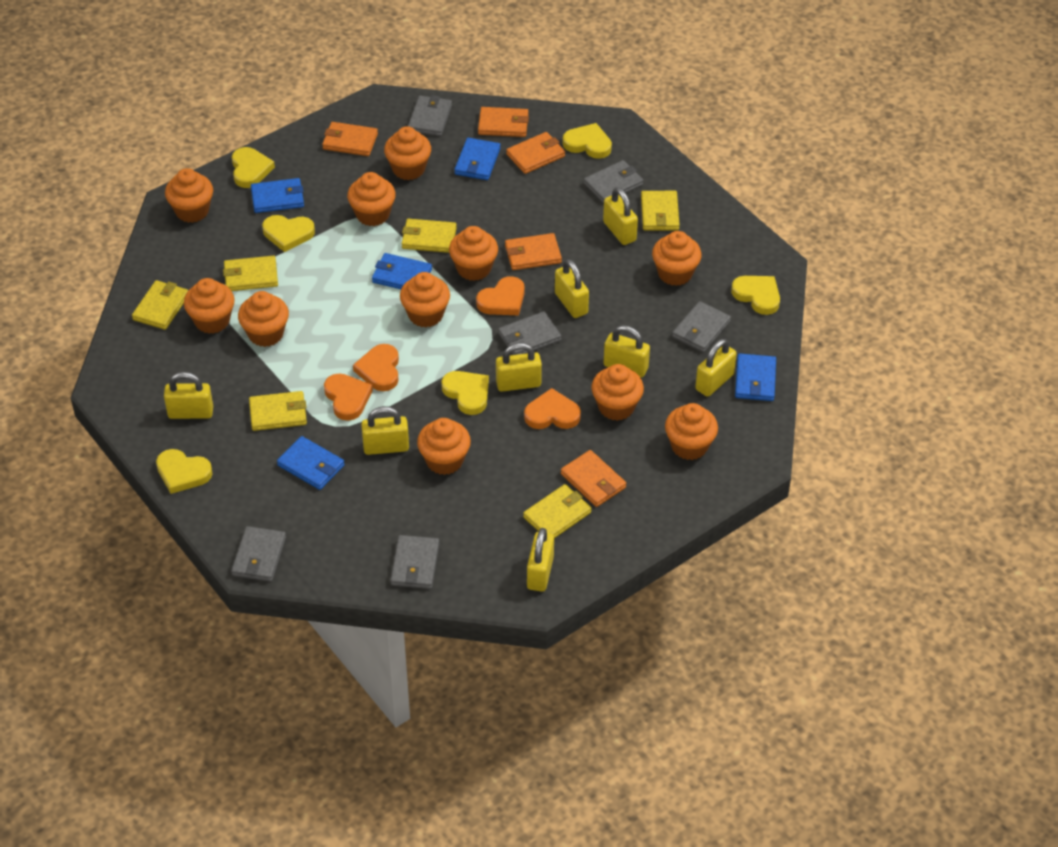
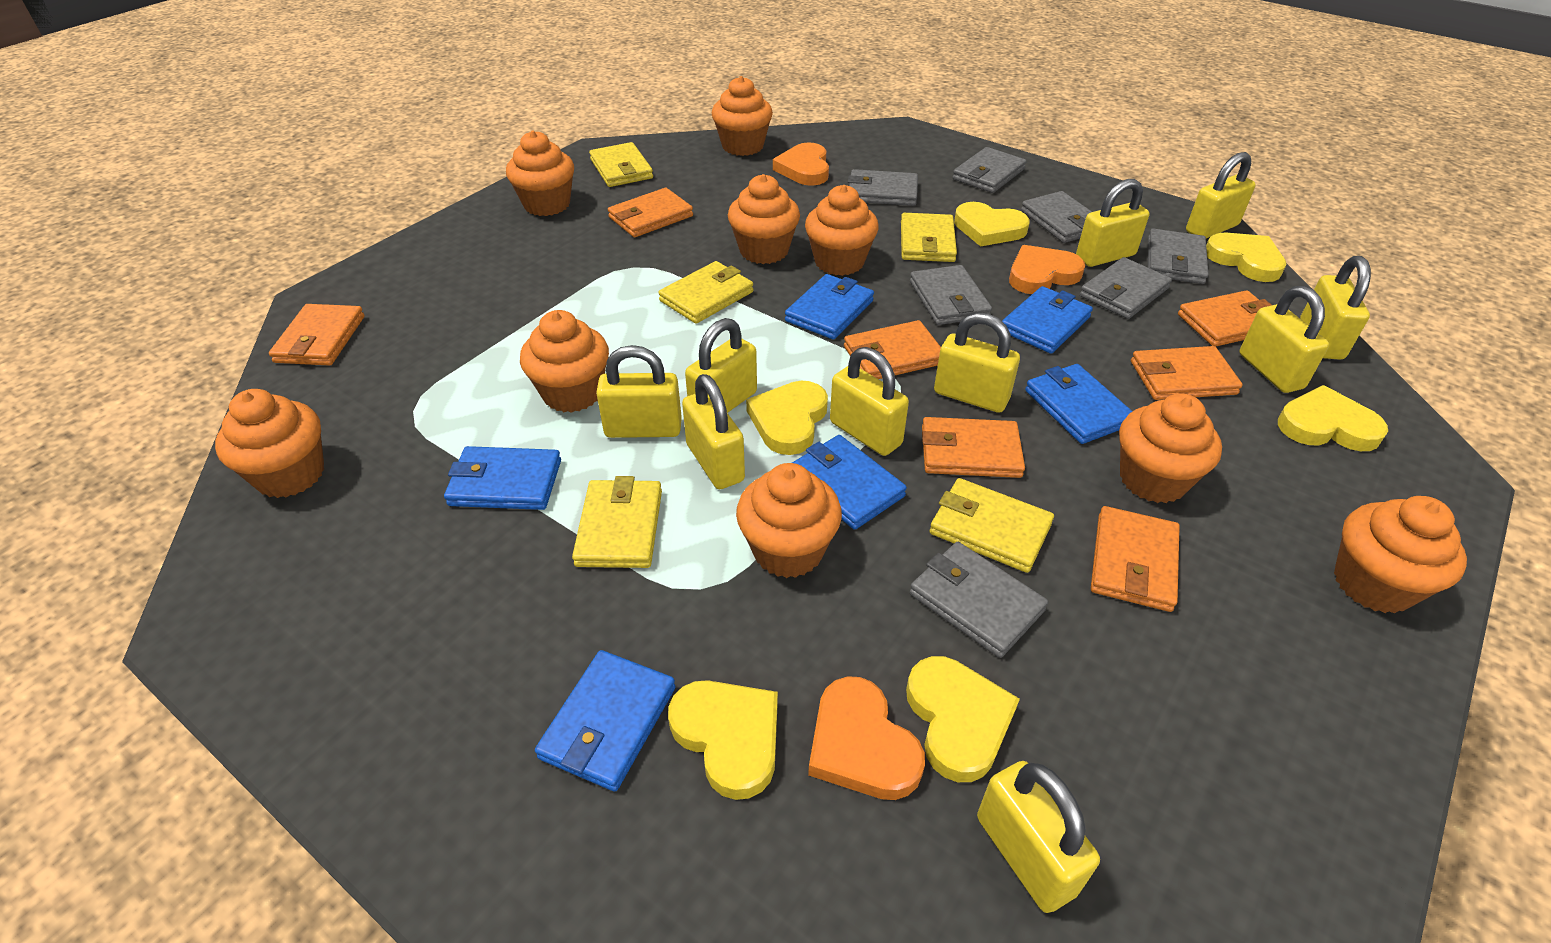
blue wallet: 5 -> 6
grey wallet: 6 -> 7
orange cupcake: 11 -> 9
orange heart: 4 -> 3
orange wallet: 5 -> 7
yellow padlock: 8 -> 10
yellow wallet: 6 -> 5

